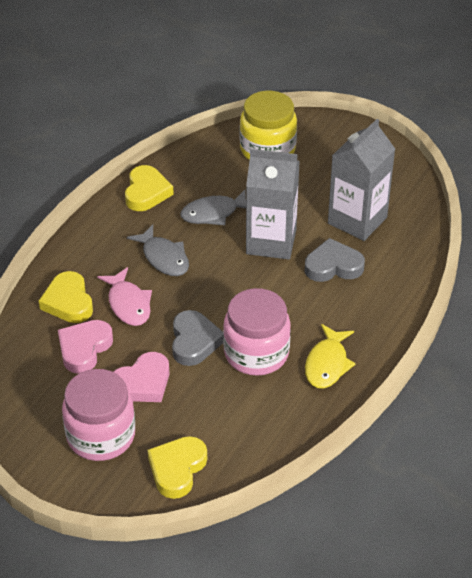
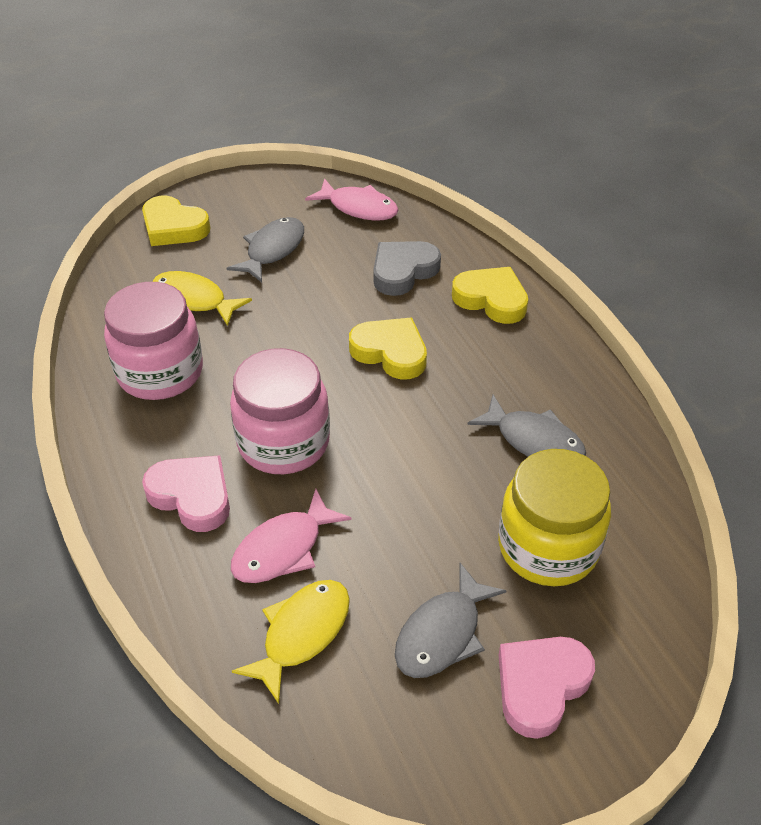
grey carton: 2 -> 0
grey fish: 2 -> 3
grey heart: 2 -> 1
pink fish: 1 -> 2
yellow fish: 1 -> 2

